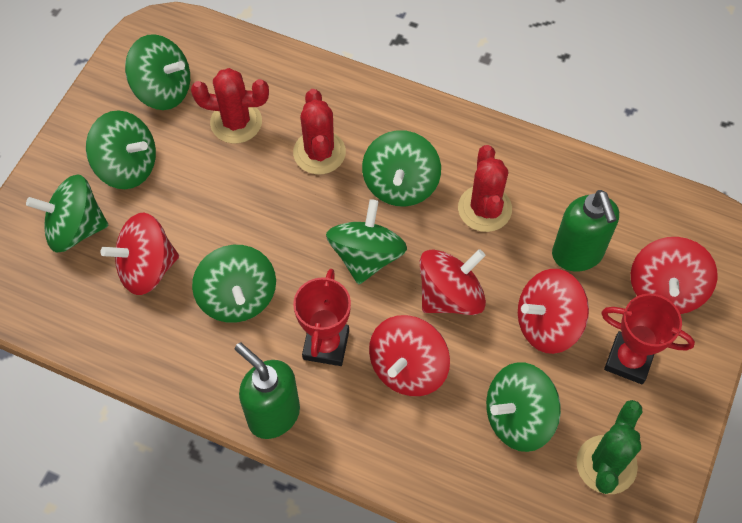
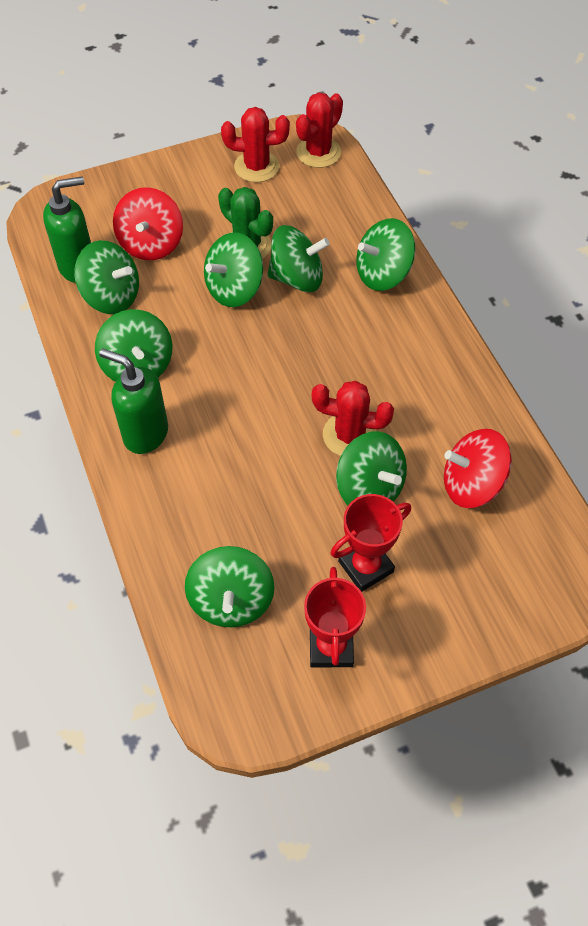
red spinning top: 5 -> 2

